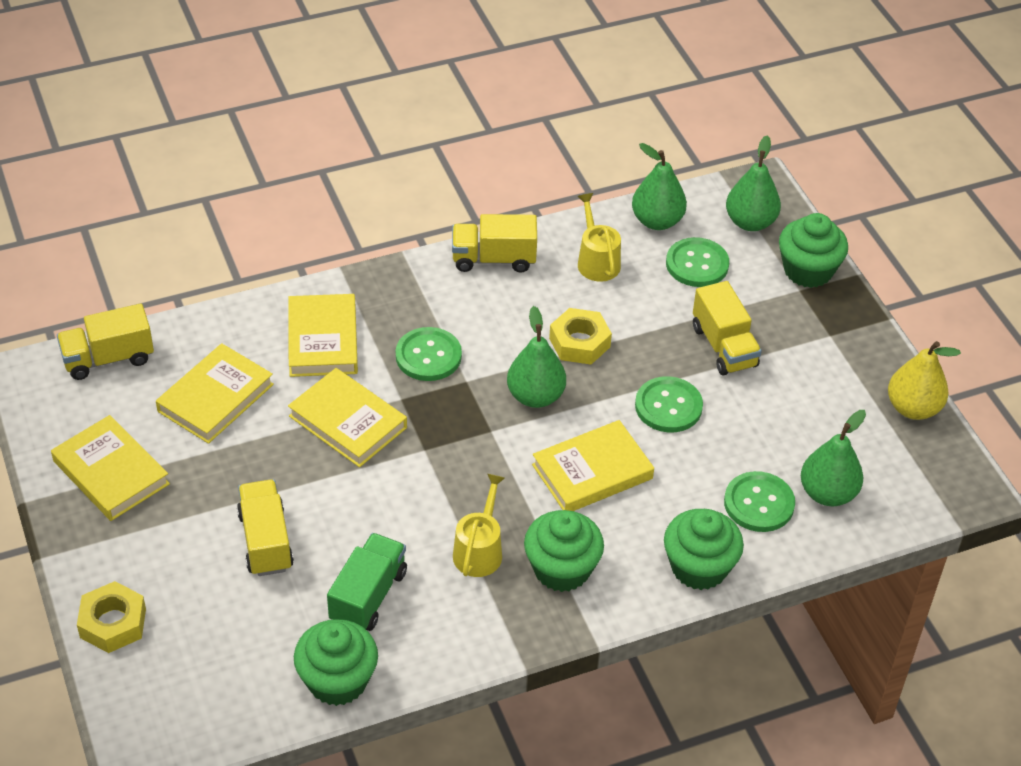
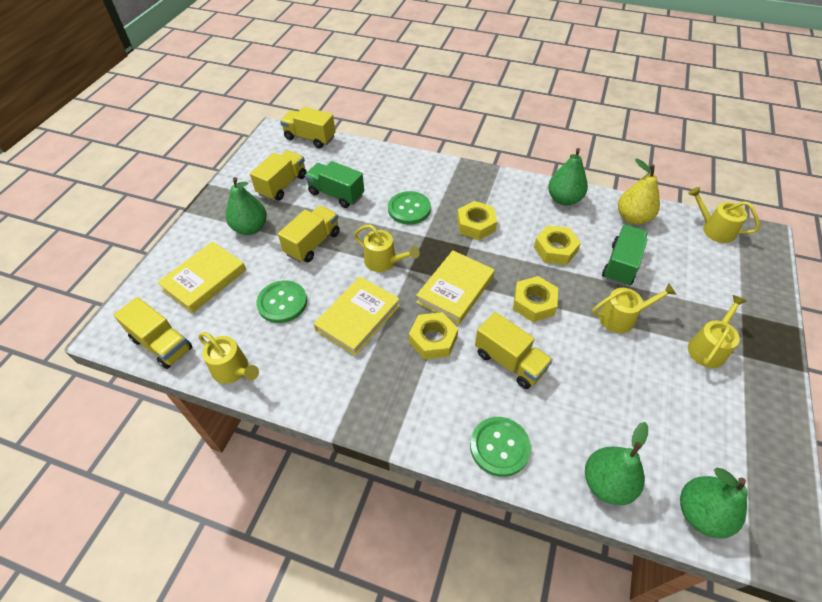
green button: 4 -> 3
green cupcake: 4 -> 0
green truck: 1 -> 2
yellow book: 5 -> 3
yellow nut: 2 -> 4
yellow truck: 4 -> 5
yellow watering can: 2 -> 5

